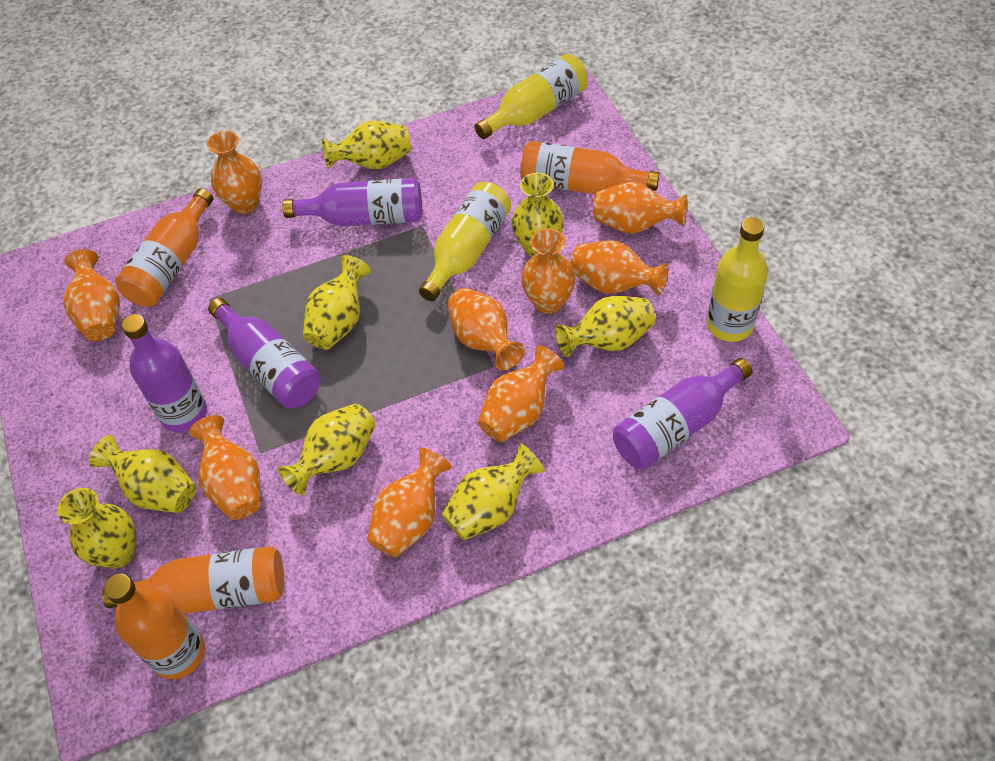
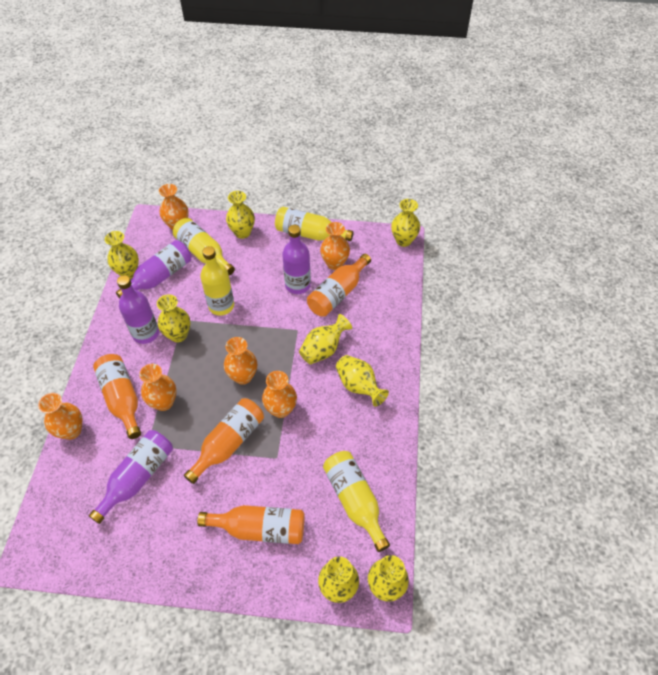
orange vase: 9 -> 6
yellow bottle: 3 -> 4

